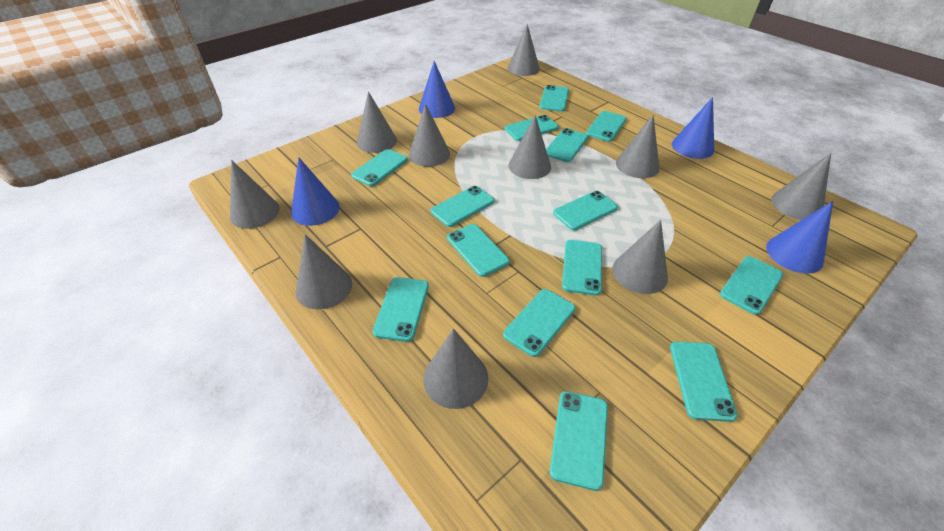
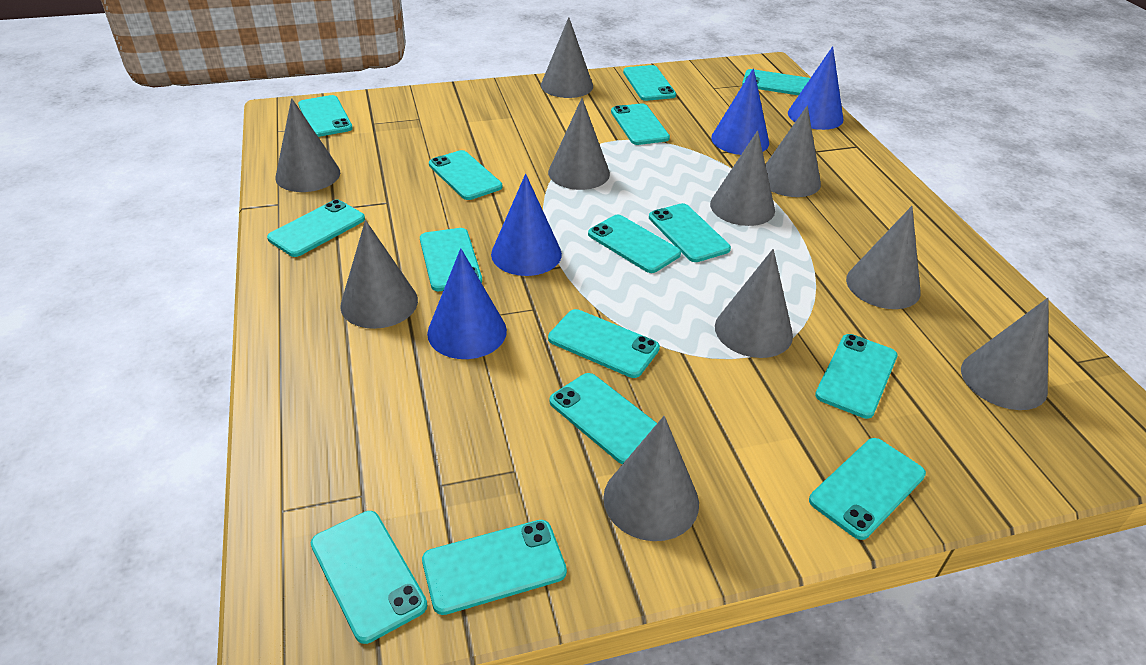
turquoise phone: 14 -> 15

